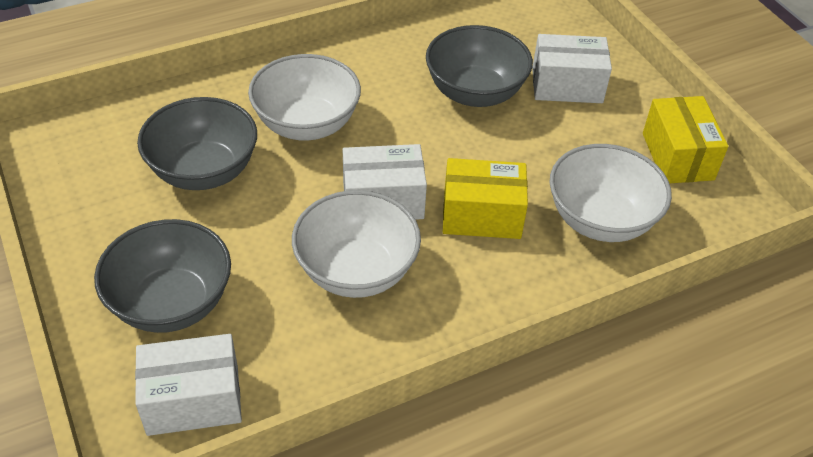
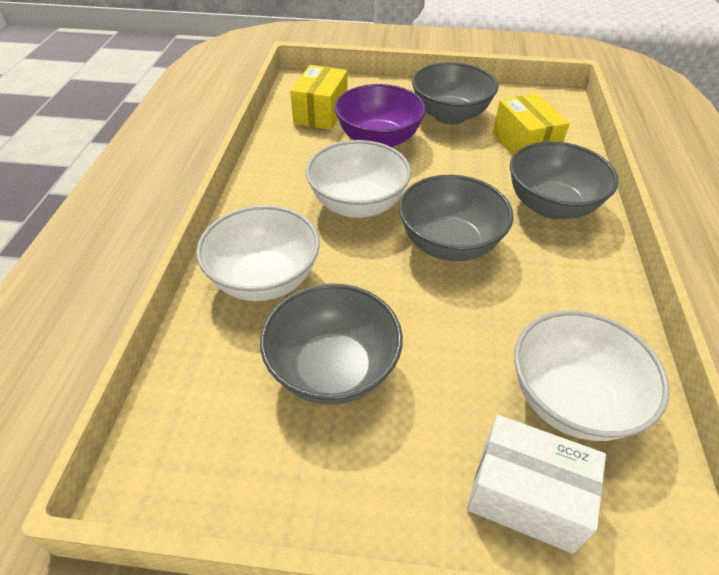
grey bowl: 3 -> 4
purple bowl: 0 -> 1
white box: 3 -> 1

